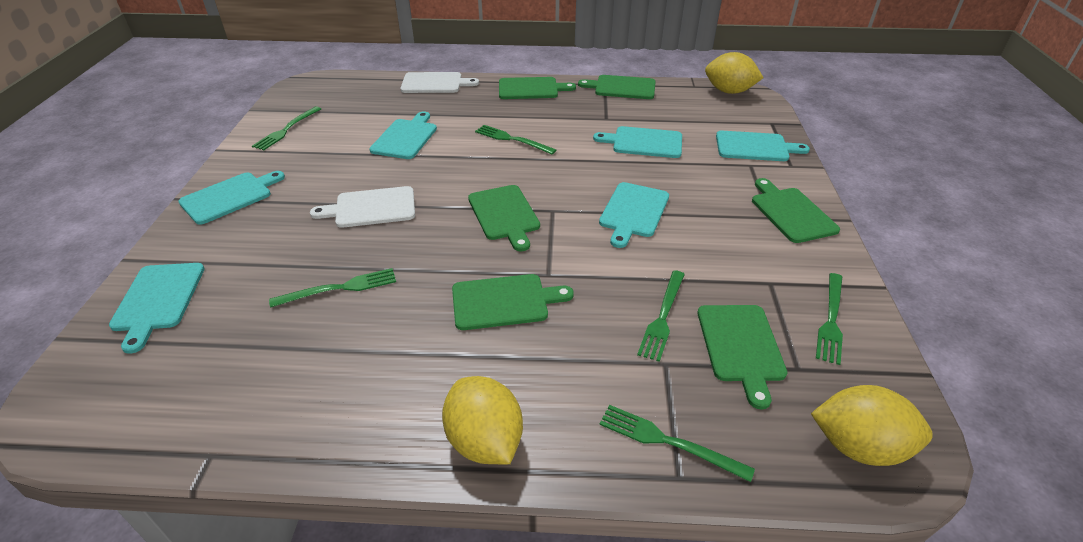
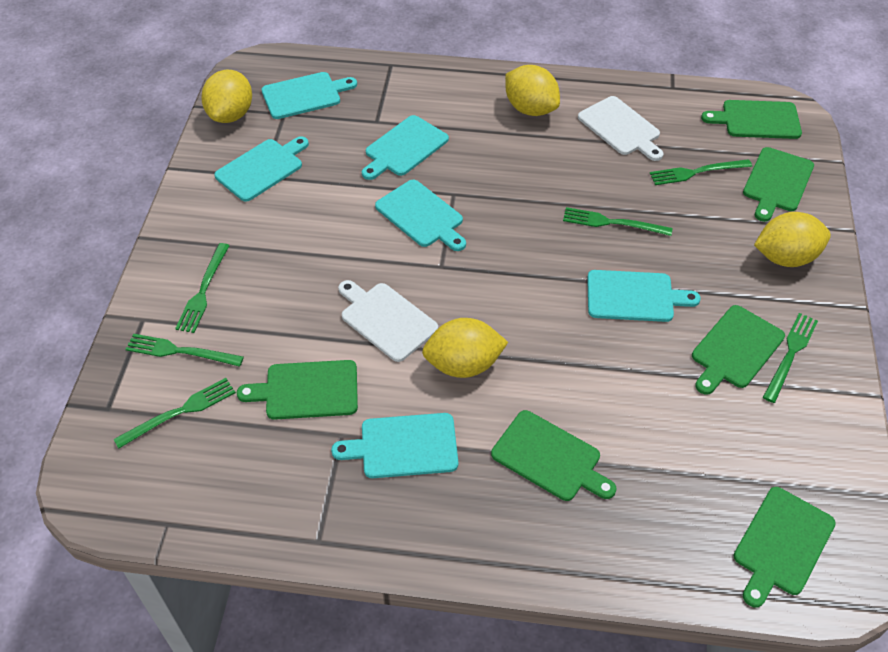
yellow lemon: 3 -> 4

